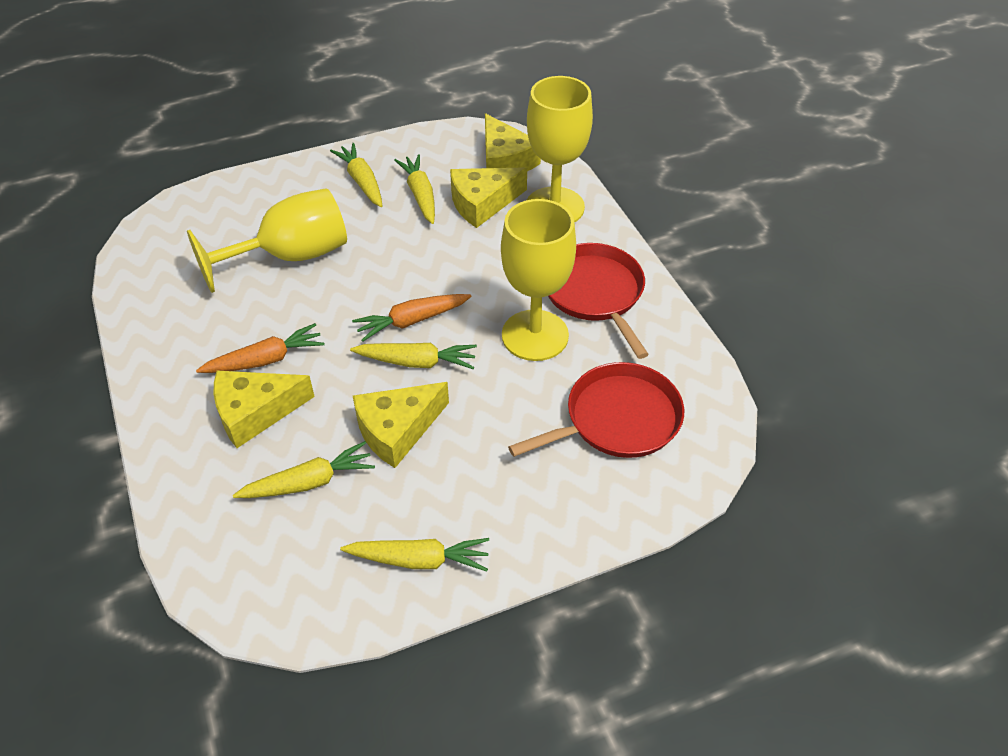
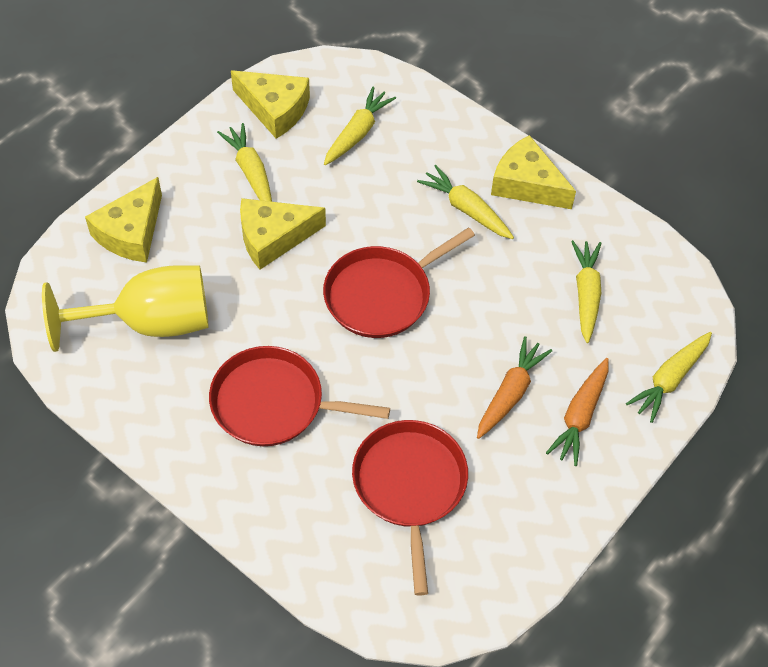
red pan: 2 -> 3
yellow goblet: 3 -> 1

